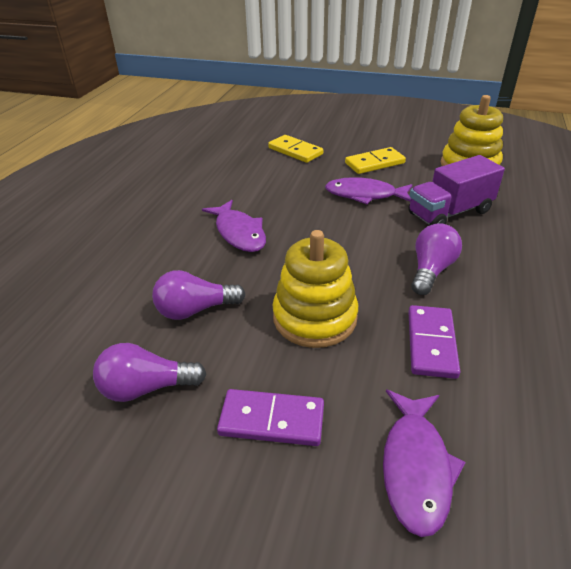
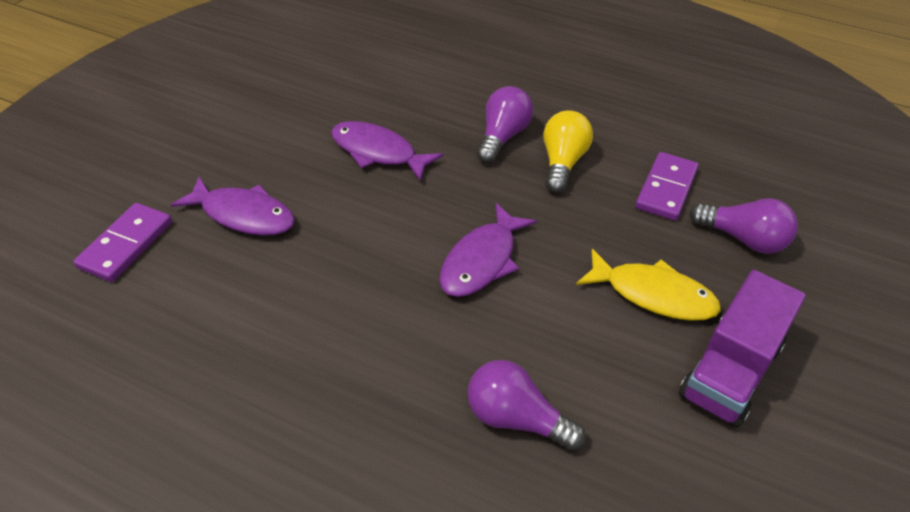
yellow domino: 2 -> 0
yellow fish: 0 -> 1
yellow light bulb: 0 -> 1
yellow stacking toy: 2 -> 0

